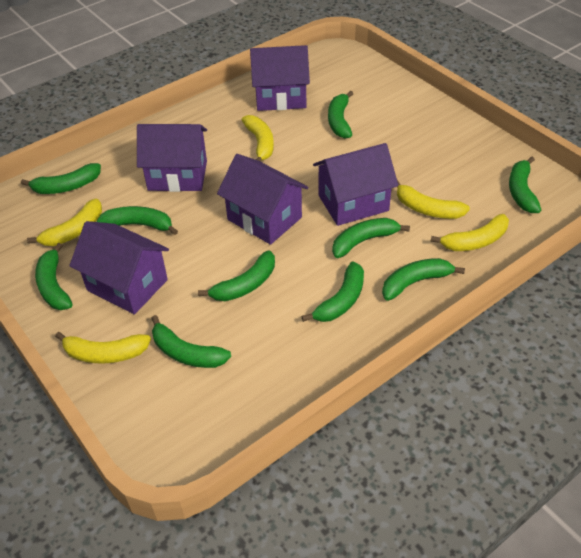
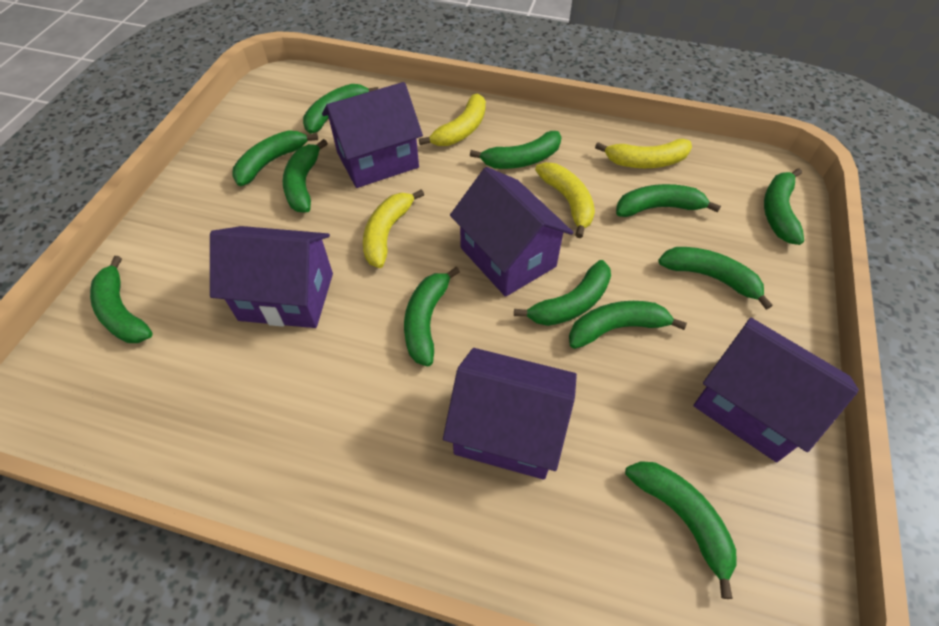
green banana: 10 -> 12
yellow banana: 5 -> 4

